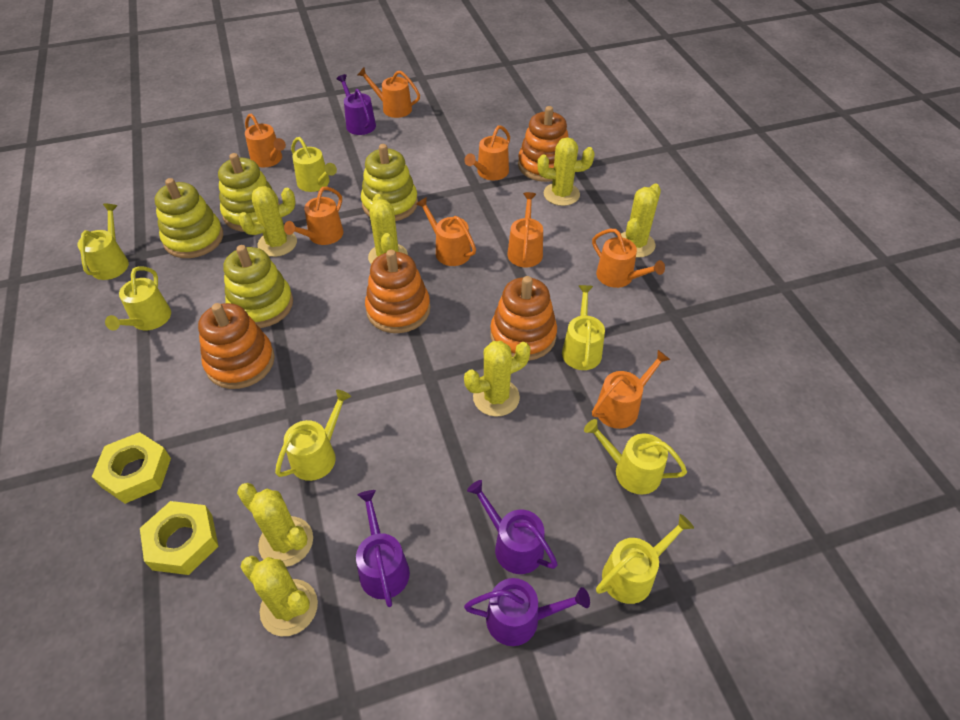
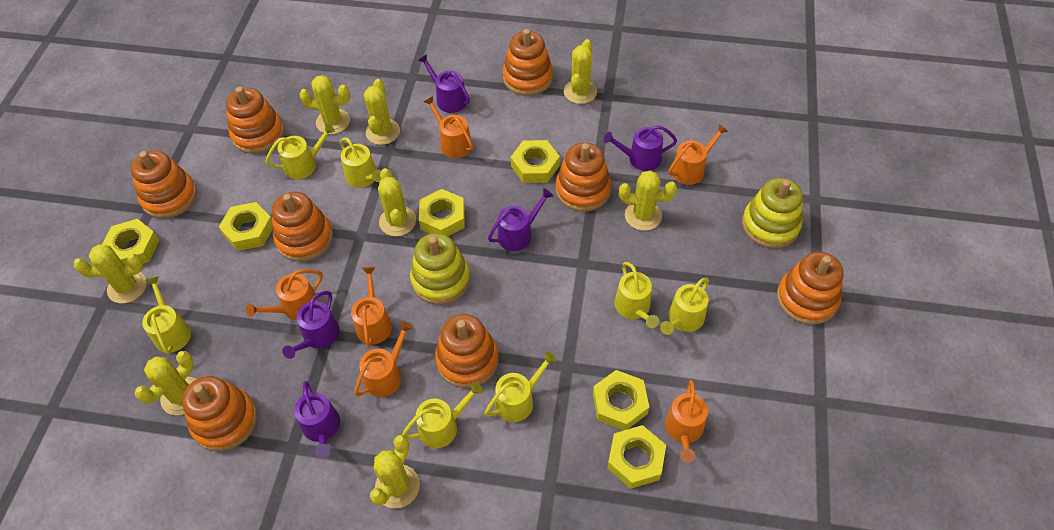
orange stacking toy: 4 -> 8
orange watering can: 8 -> 6
purple watering can: 4 -> 5
yellow cactus: 7 -> 8
yellow nut: 2 -> 6
yellow stacking toy: 4 -> 2

